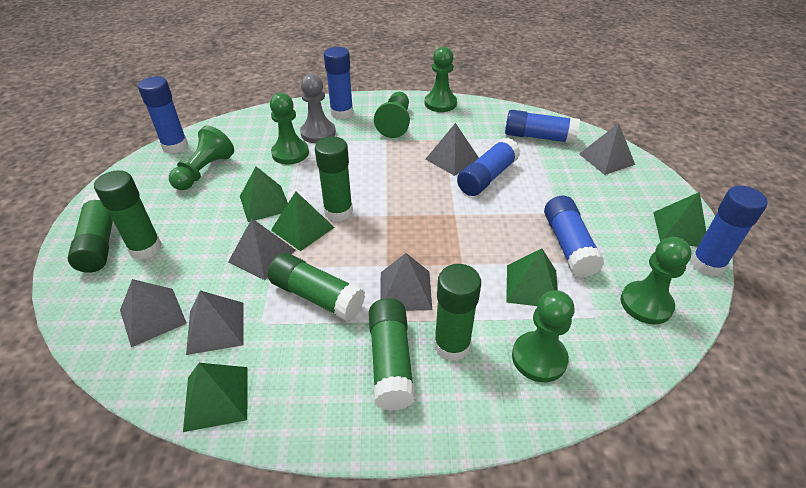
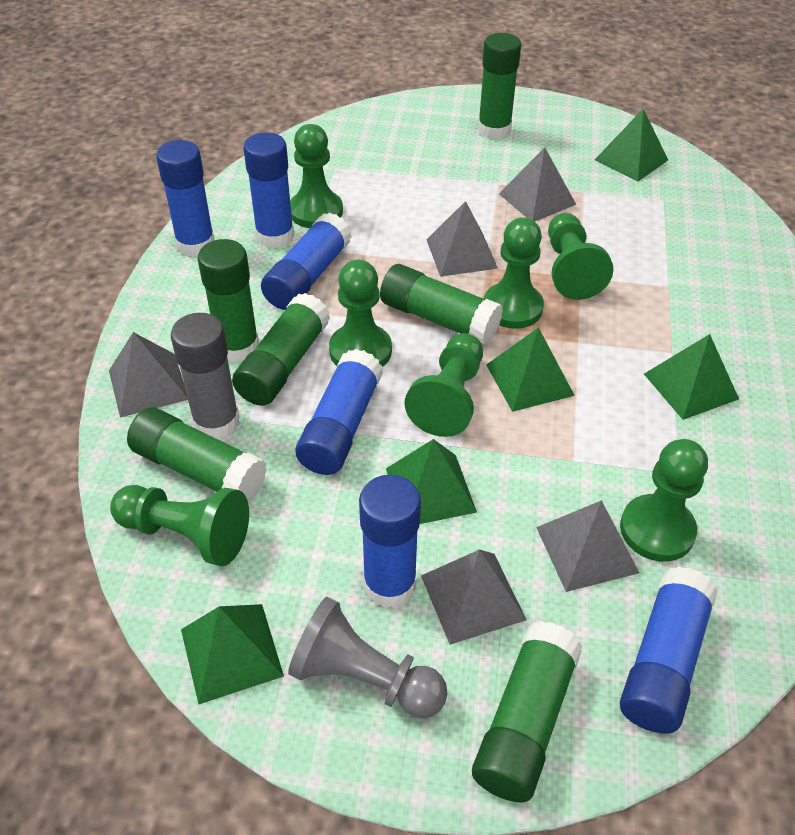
green pawn: 6 -> 7
grey glue stick: 0 -> 1
grey pyramid: 6 -> 5

